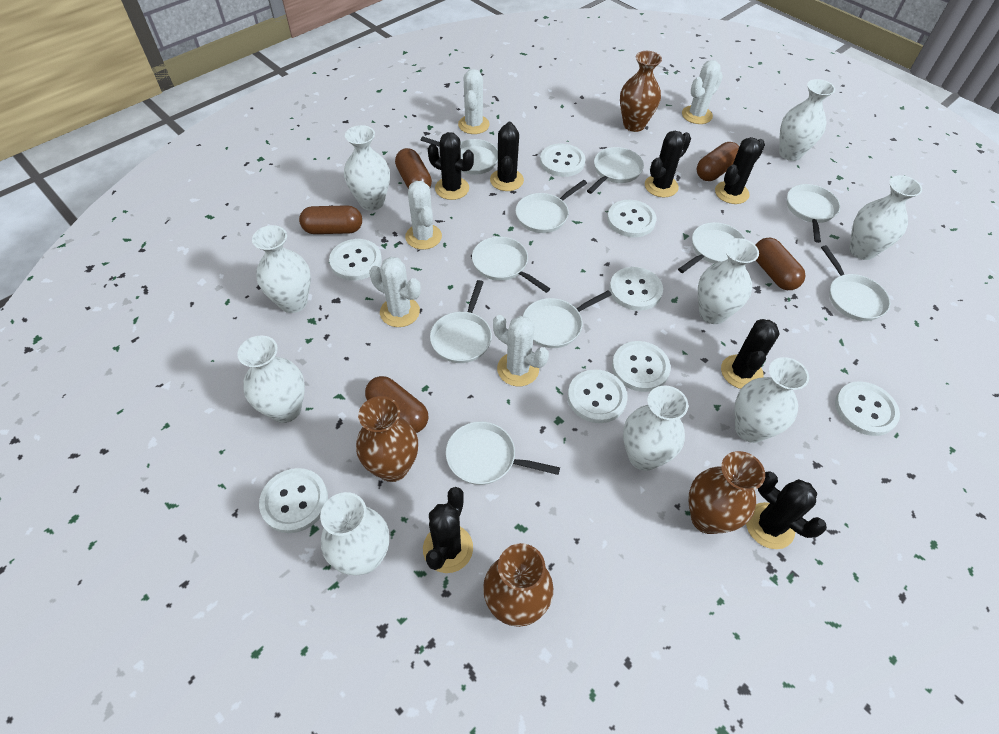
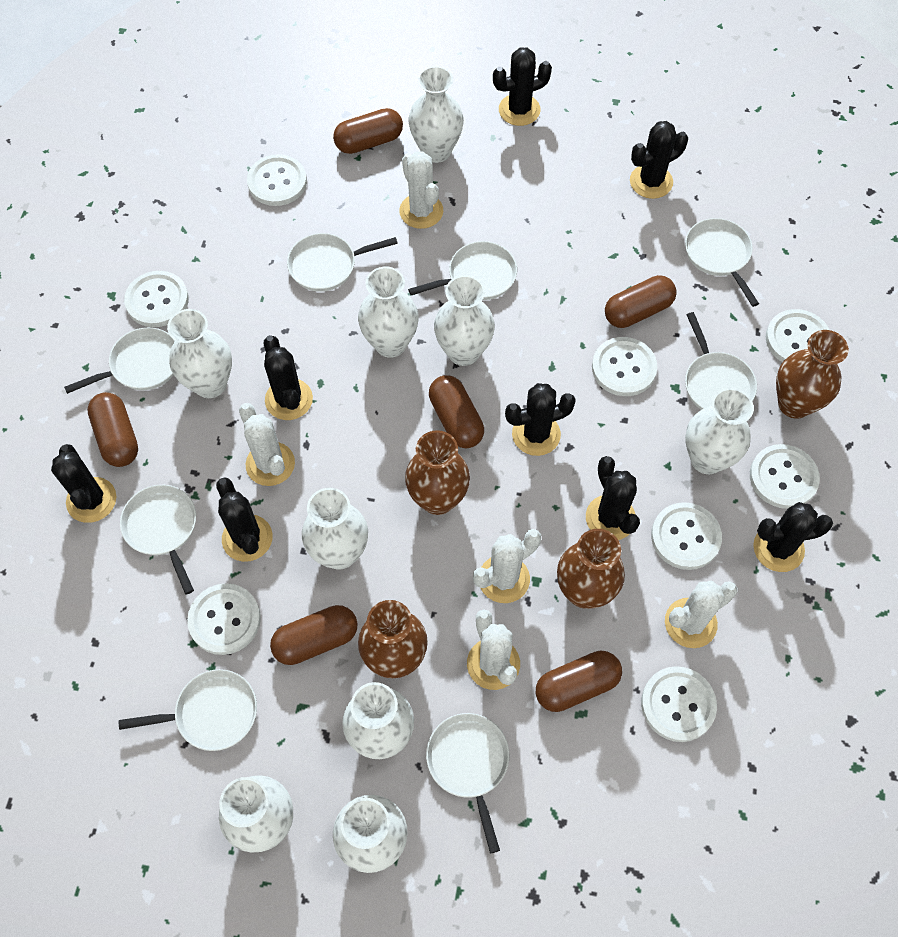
black cactus: 7 -> 8
brown capsule: 5 -> 6
white pan: 10 -> 8

